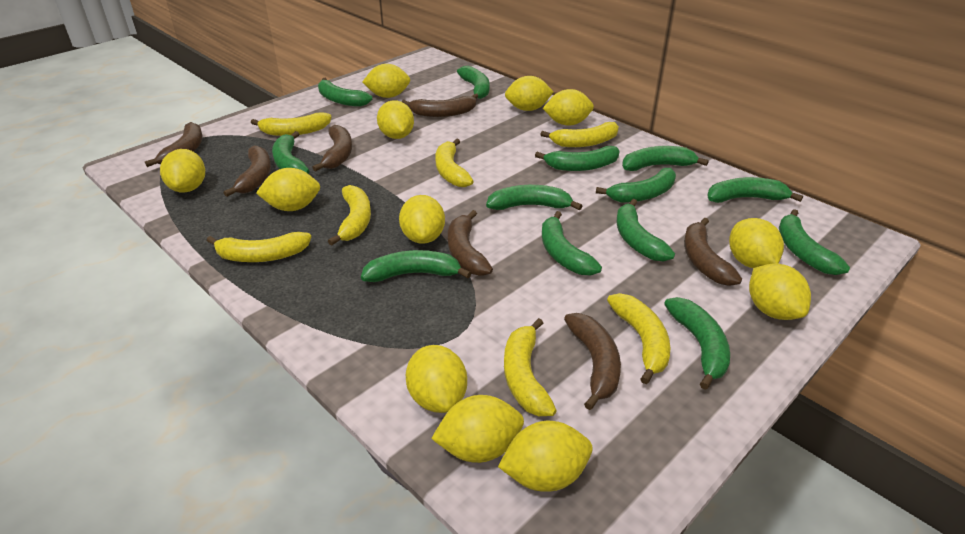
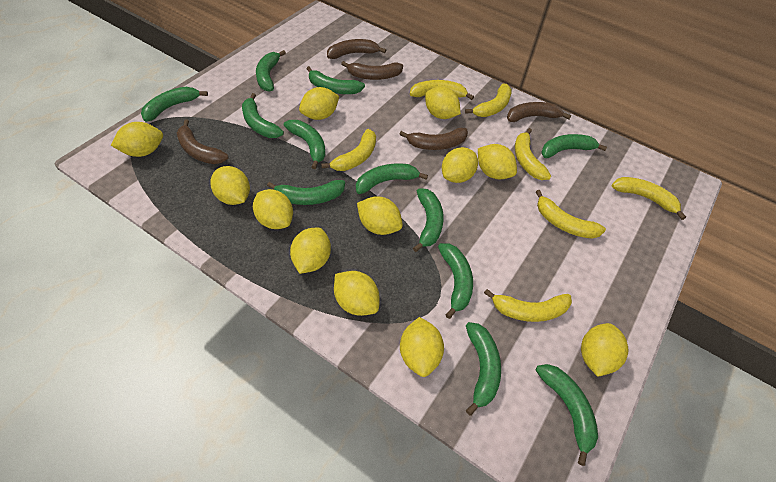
brown banana: 7 -> 5
green banana: 13 -> 12

